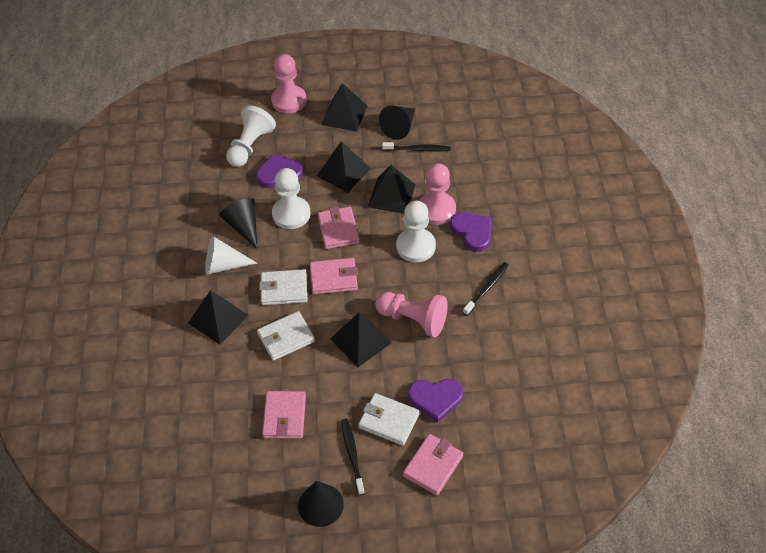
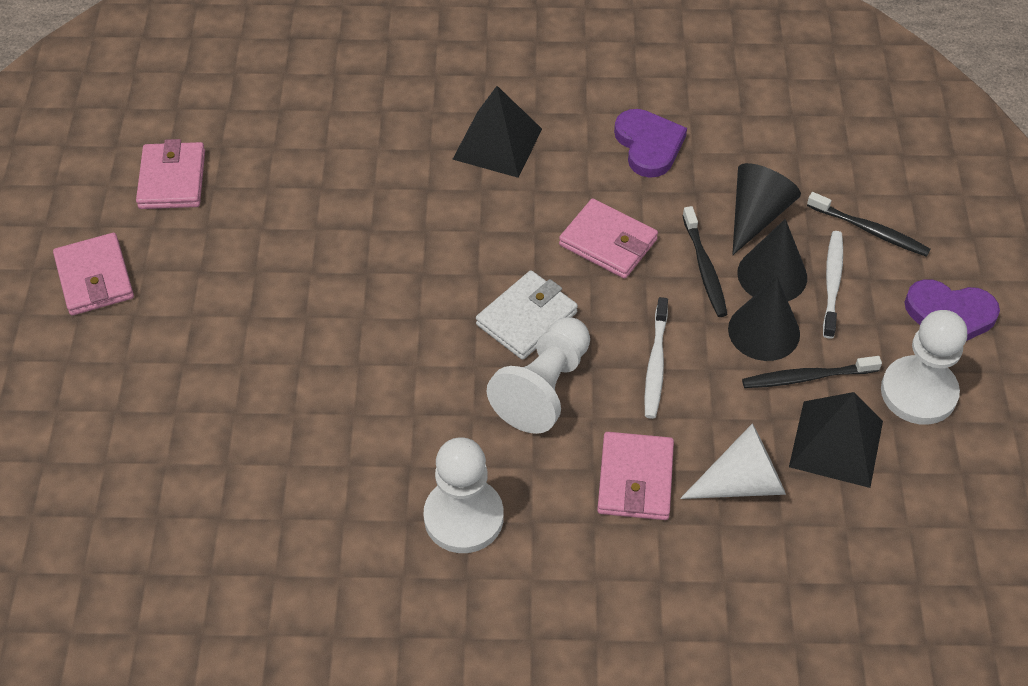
black pyramid: 5 -> 2
pink pawn: 3 -> 0
purple heart: 3 -> 2
white toothbrush: 0 -> 2
white wallet: 3 -> 1

